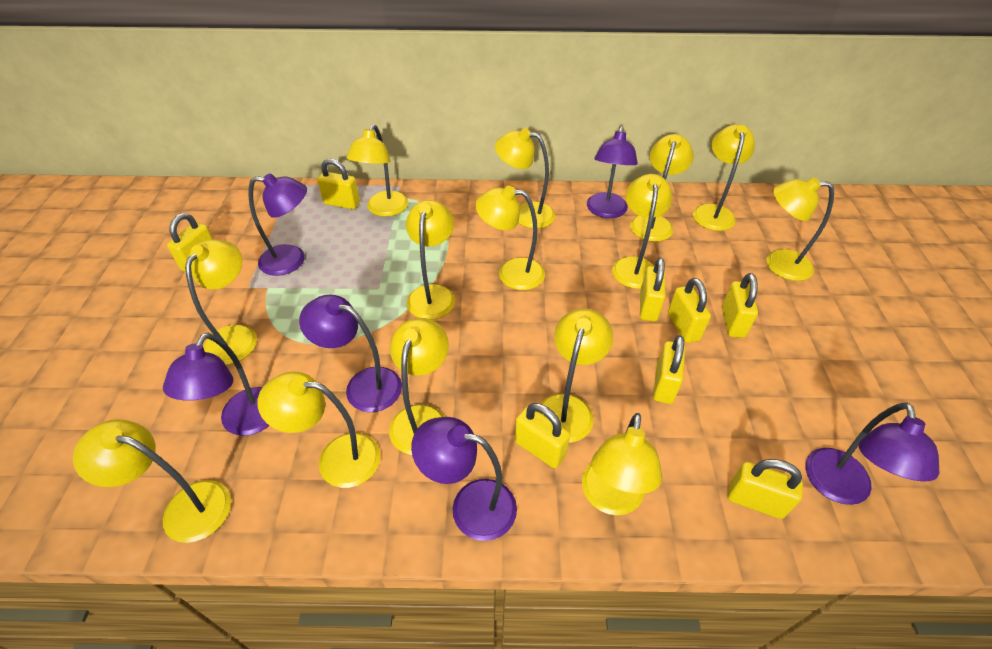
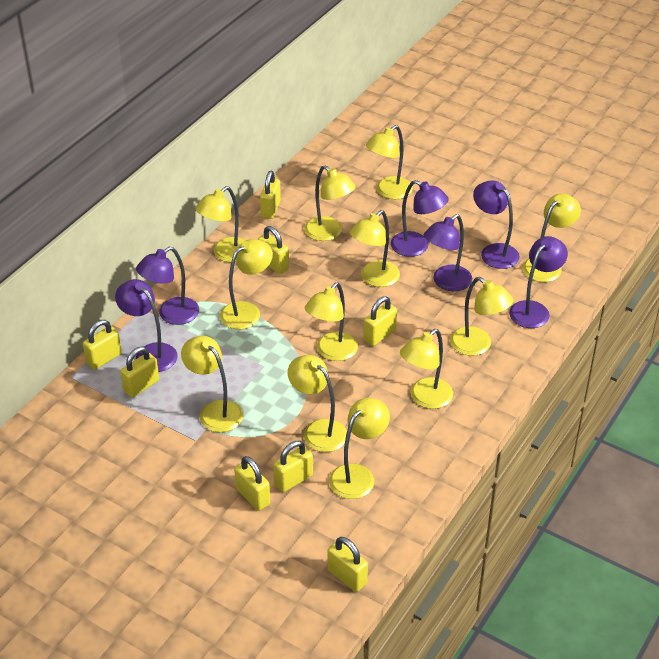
yellow lamp: 14 -> 12

